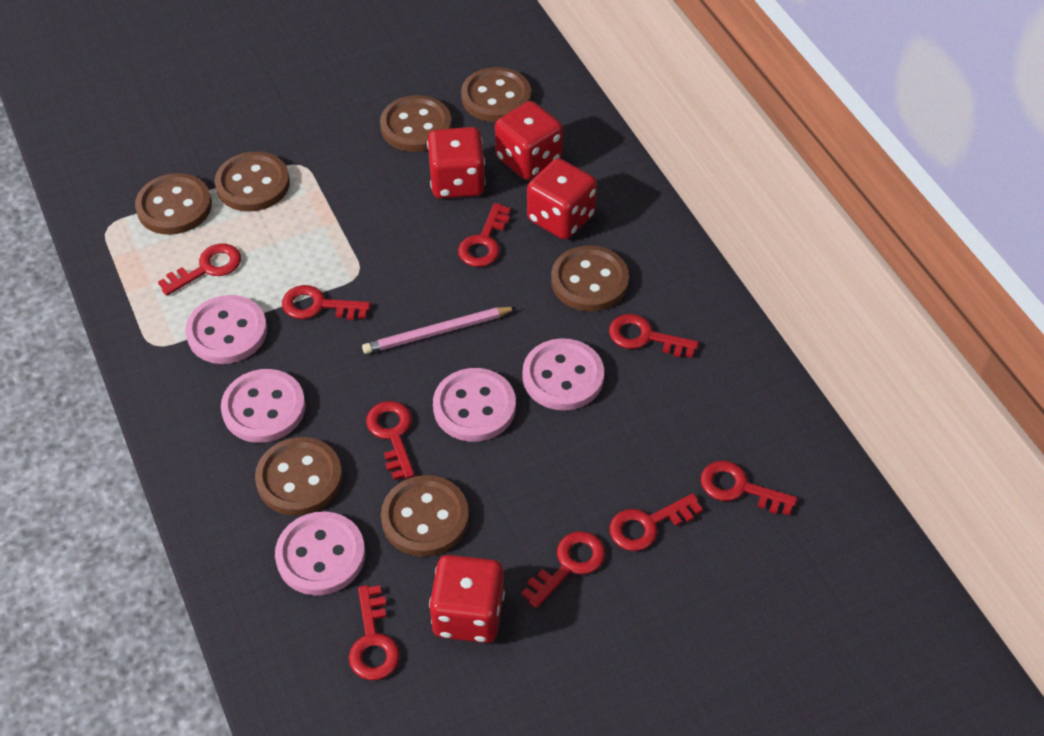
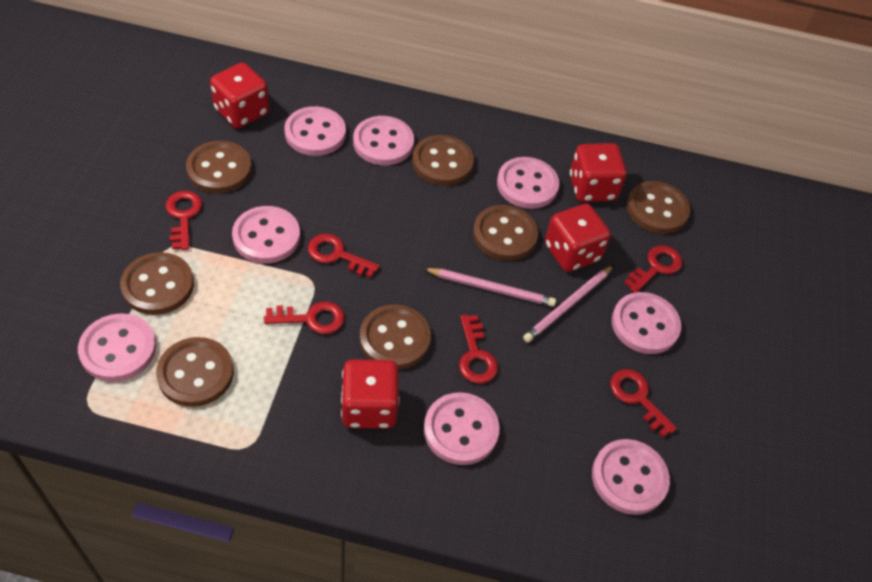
pink button: 5 -> 8
pink pencil: 1 -> 2
red key: 9 -> 6

